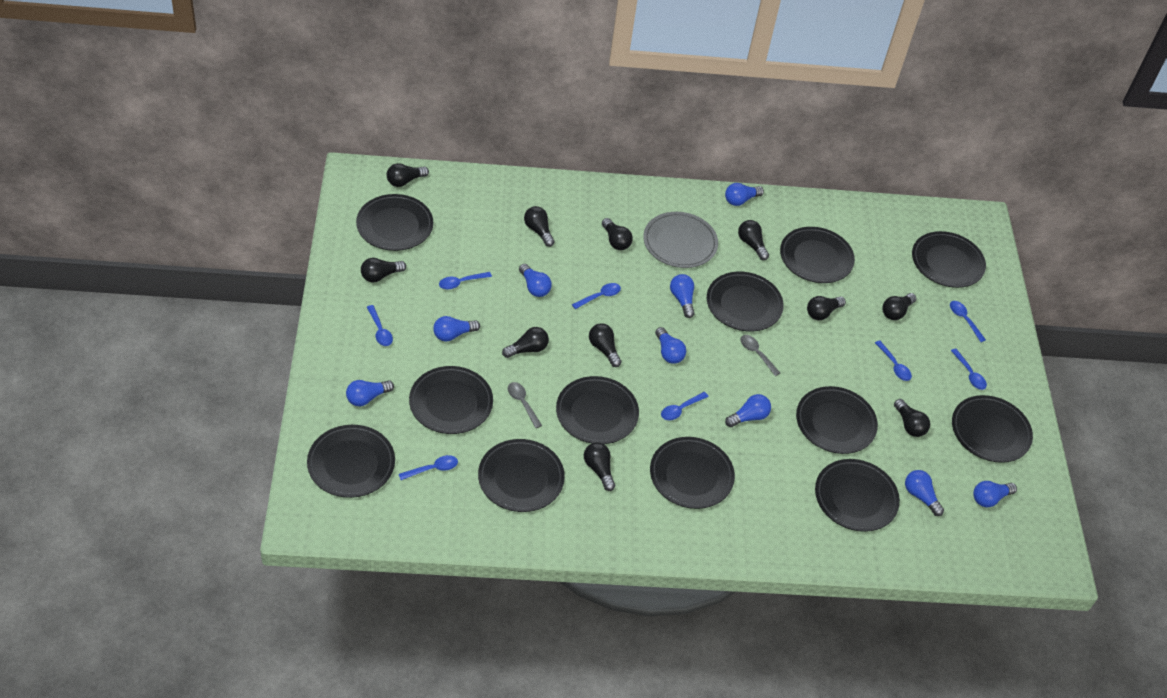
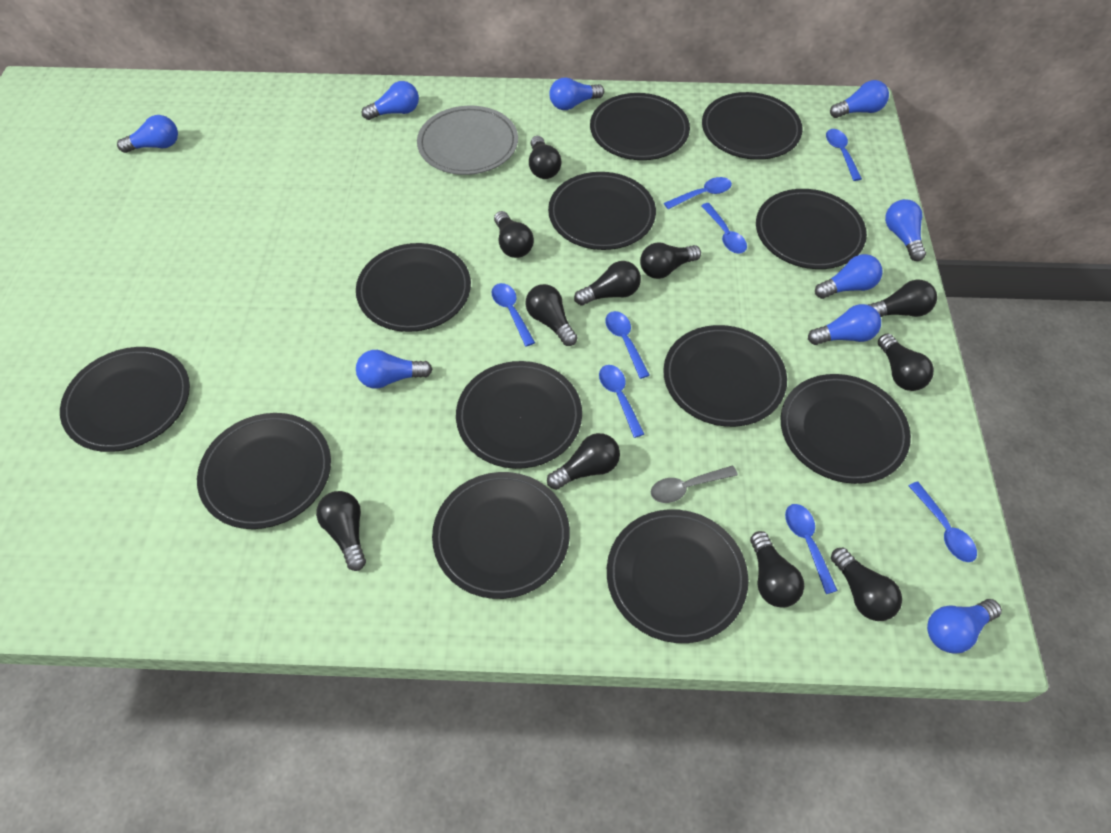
grey spoon: 2 -> 1

